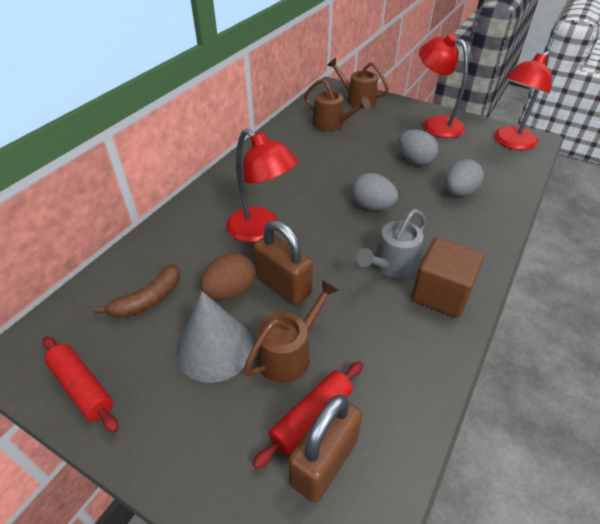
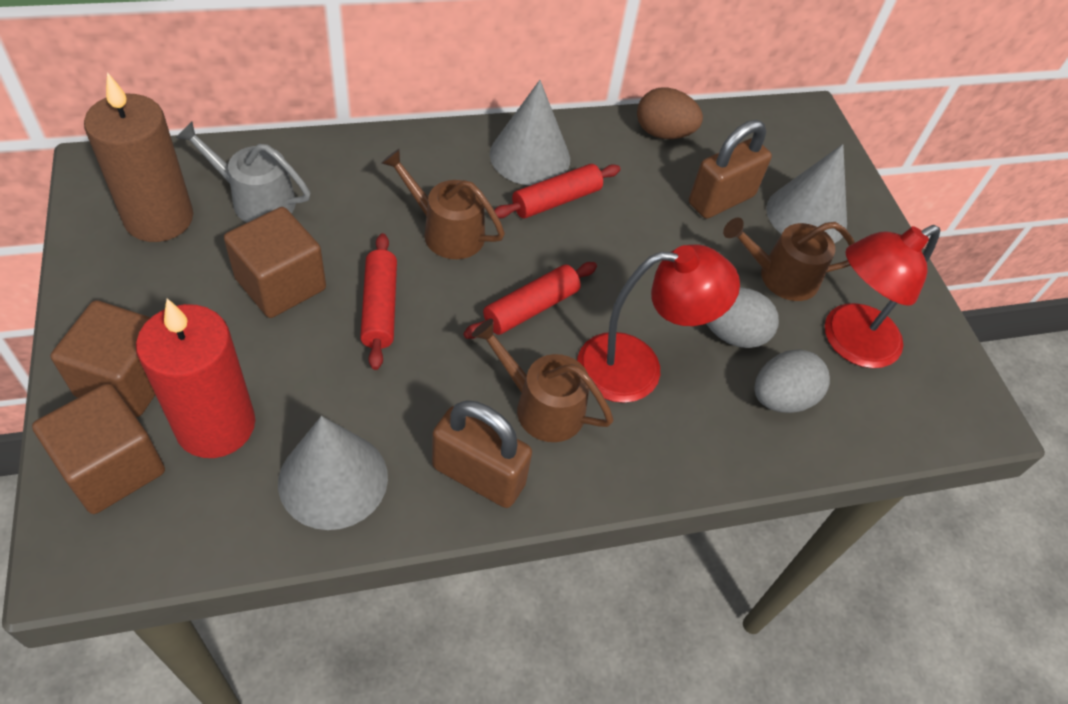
brown banana: 1 -> 0
brown candle: 0 -> 1
brown cube: 1 -> 3
grey cone: 1 -> 3
grey egg: 3 -> 2
red candle: 0 -> 1
red lamp: 3 -> 2
red rolling pin: 2 -> 3

